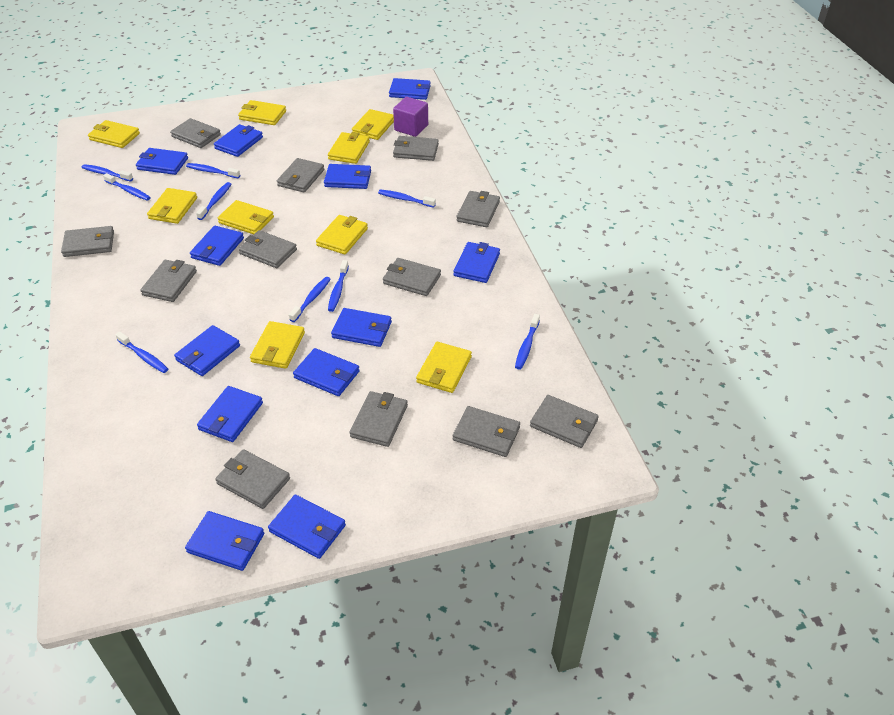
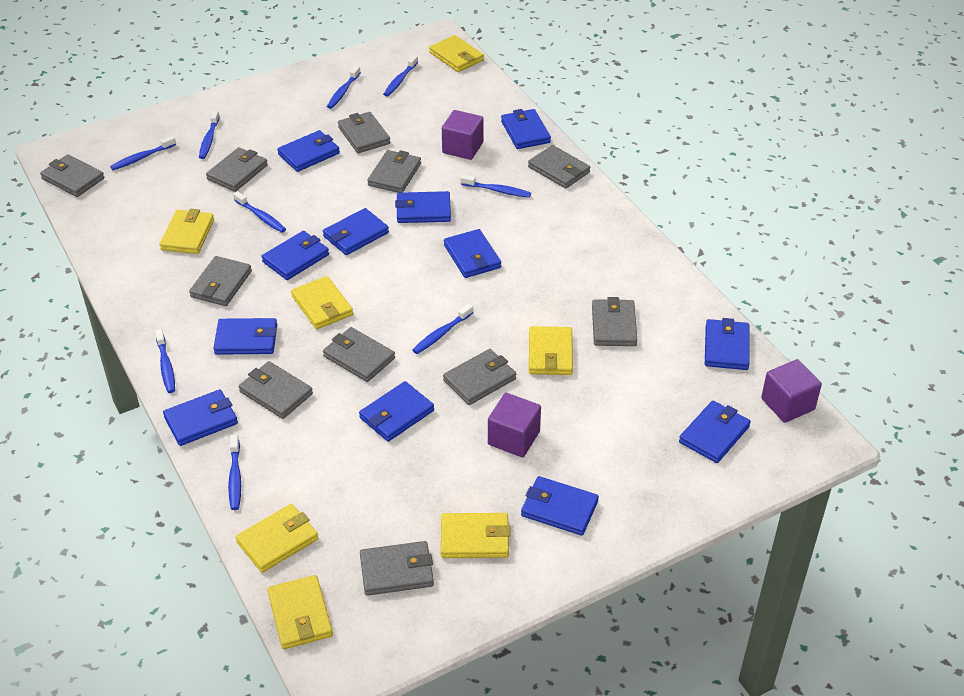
grey wallet: 12 -> 11
purple cube: 1 -> 3
yellow wallet: 9 -> 7

